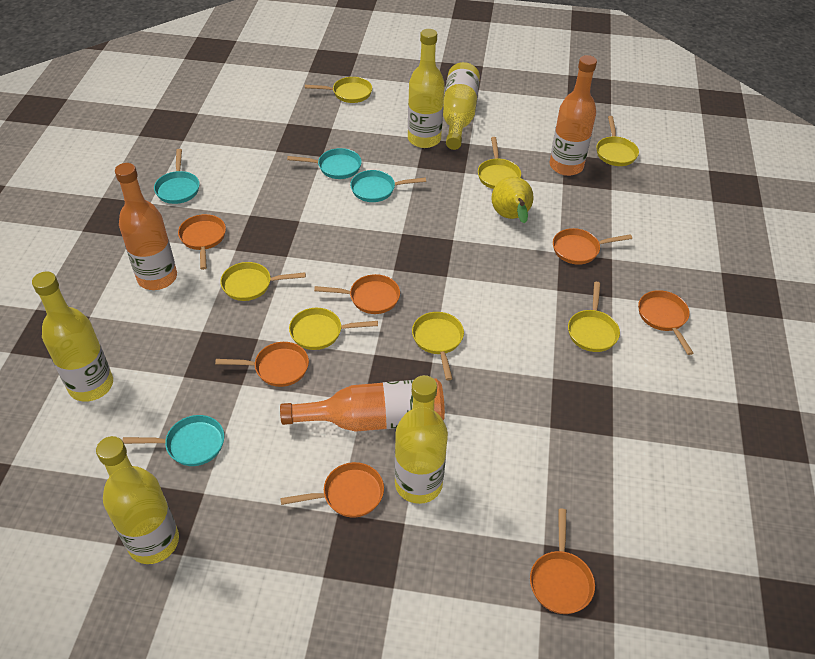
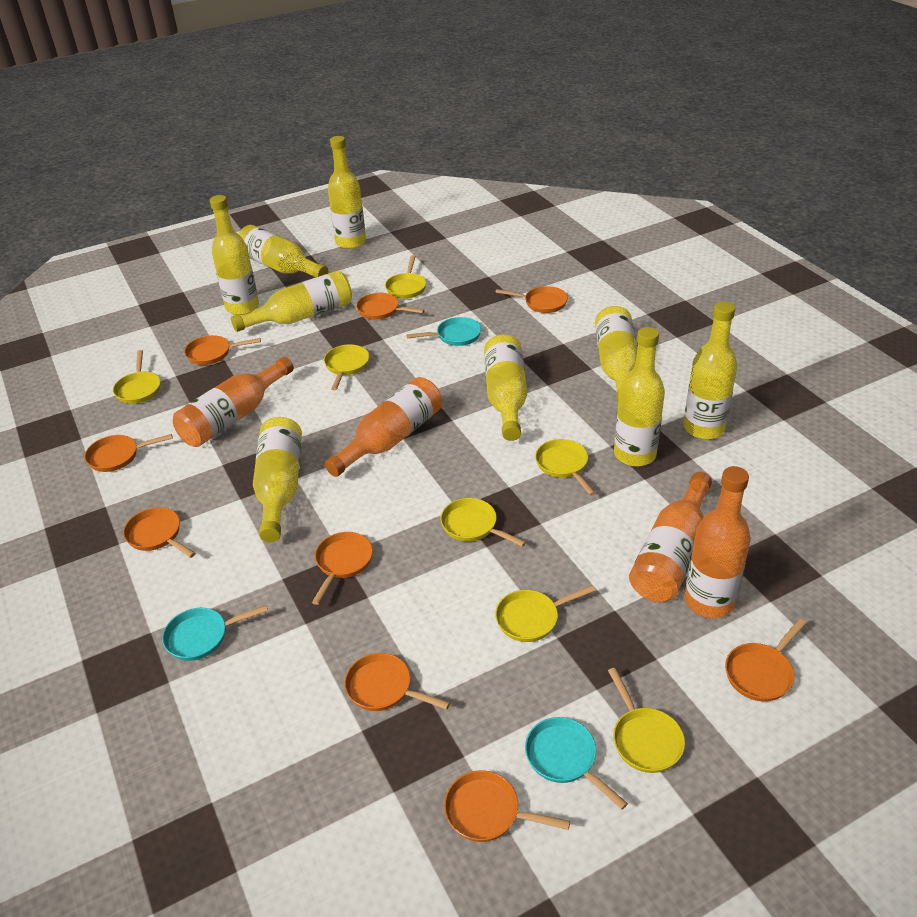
orange bottle: 3 -> 4
orange pan: 7 -> 9
turquoise pan: 4 -> 3
yellow bottle: 5 -> 9
yellow pear: 1 -> 0

